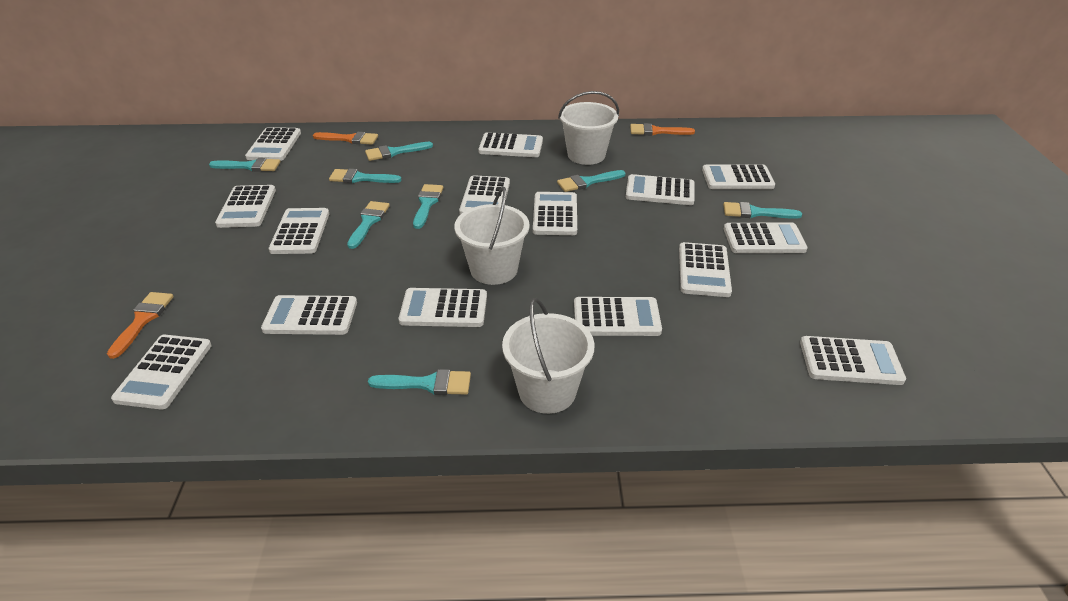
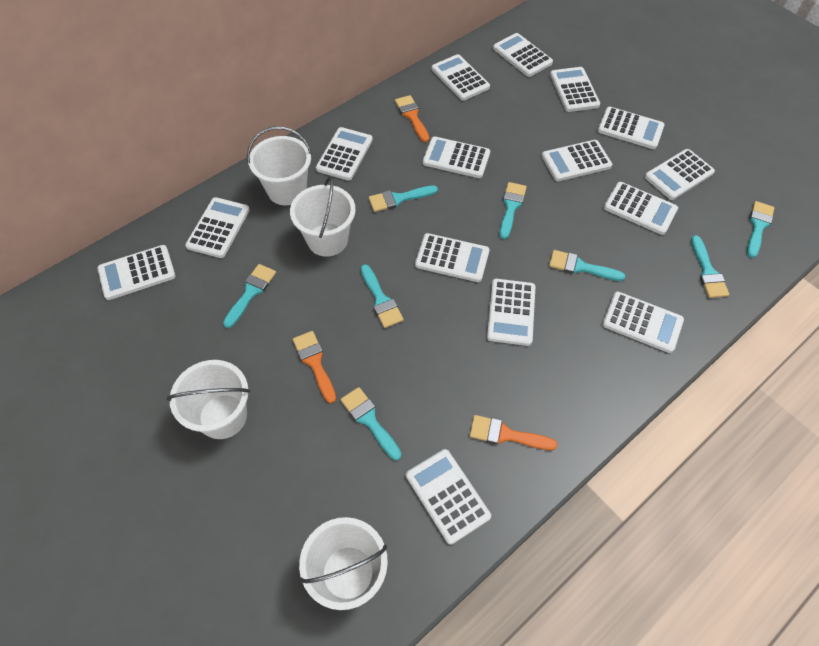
white bucket: 3 -> 4

